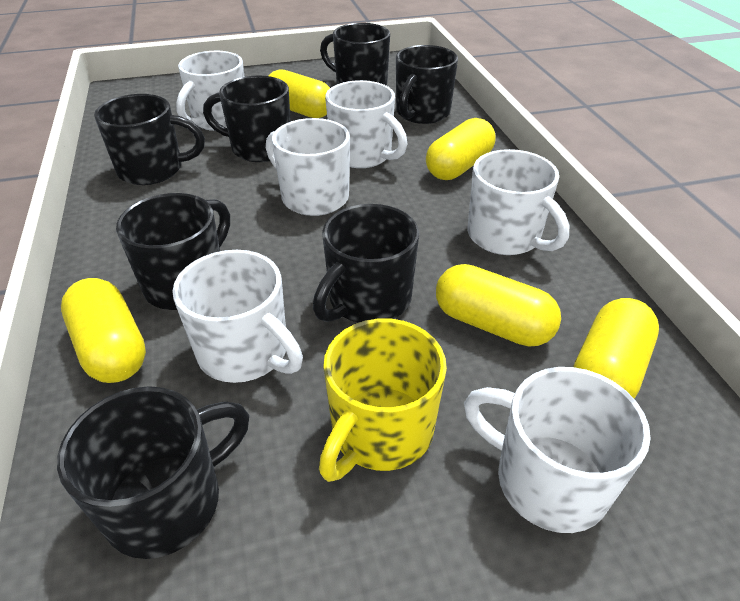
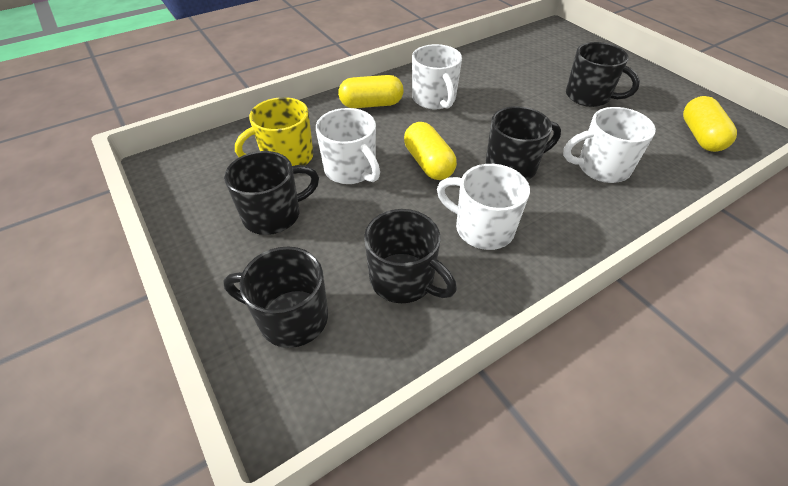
black mug: 7 -> 5
white mug: 6 -> 4
yellow capsule: 5 -> 3

